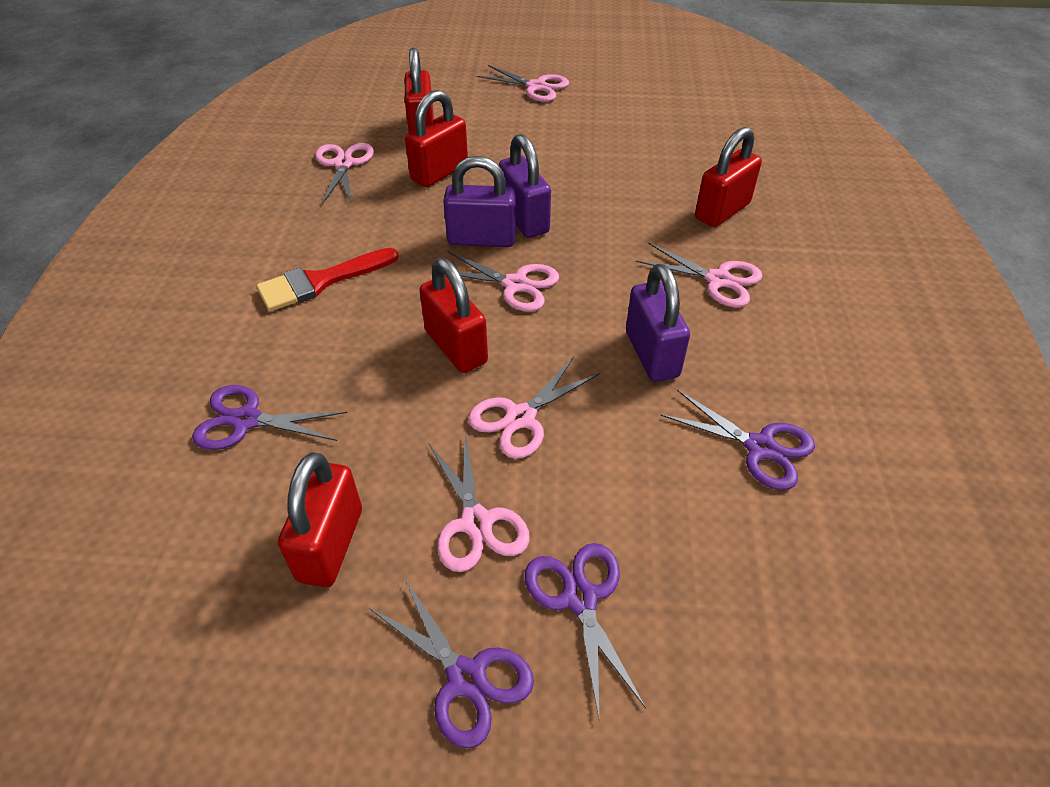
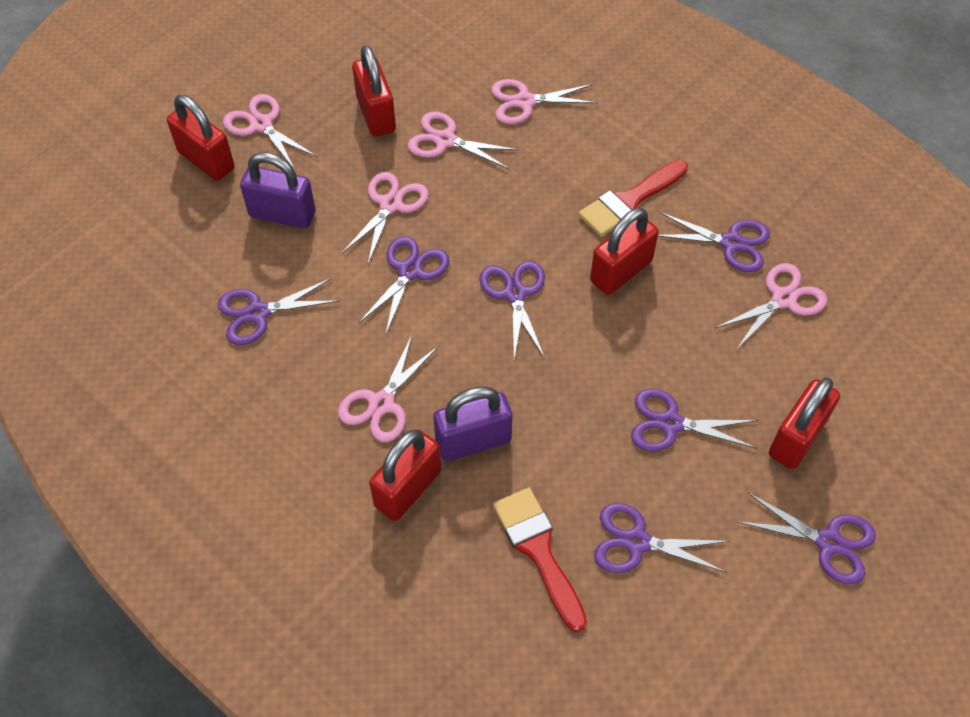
purple padlock: 3 -> 2
purple scissors: 4 -> 7
red brush: 1 -> 2

